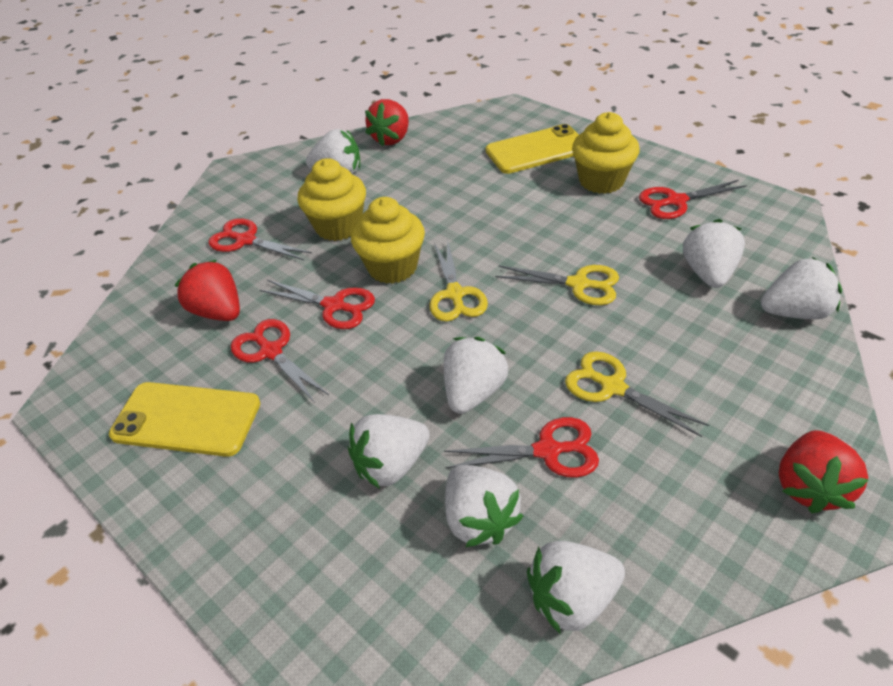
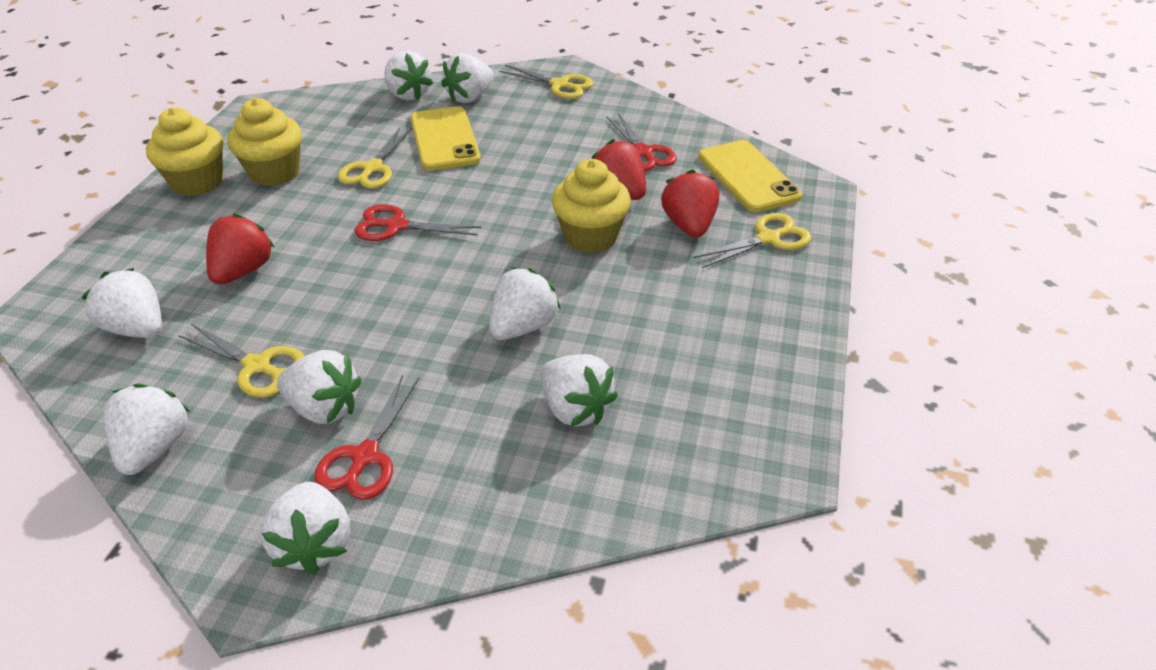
red scissors: 5 -> 3
white strawberry: 7 -> 8
yellow scissors: 3 -> 4

